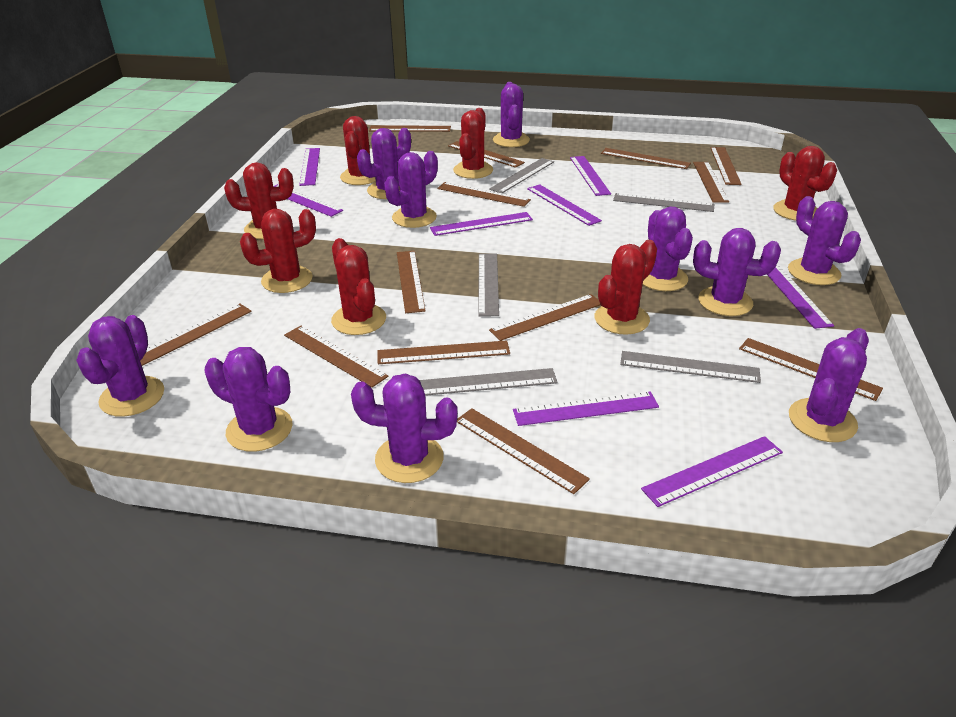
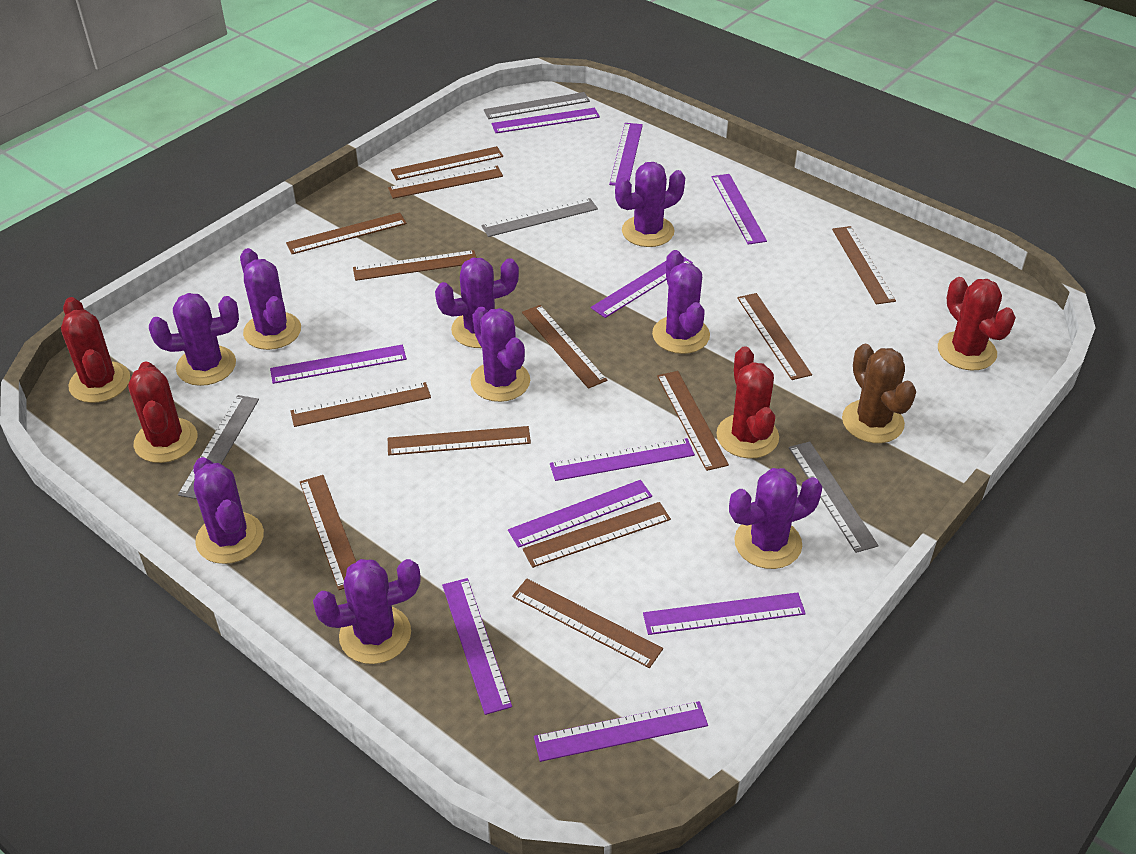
brown cactus: 0 -> 1
grey ruler: 5 -> 4
purple cactus: 10 -> 9
purple ruler: 8 -> 10
red cactus: 7 -> 4

